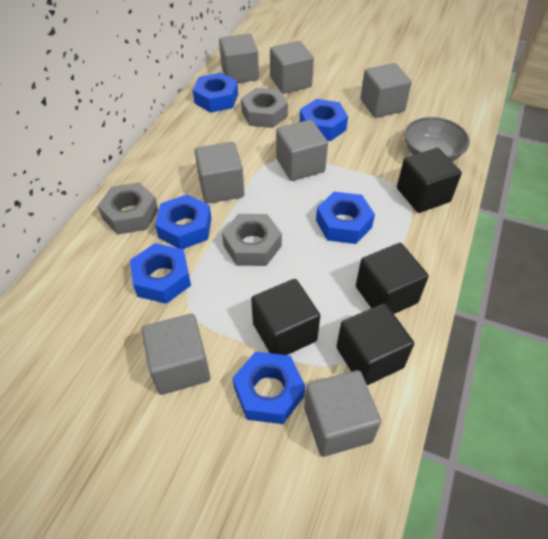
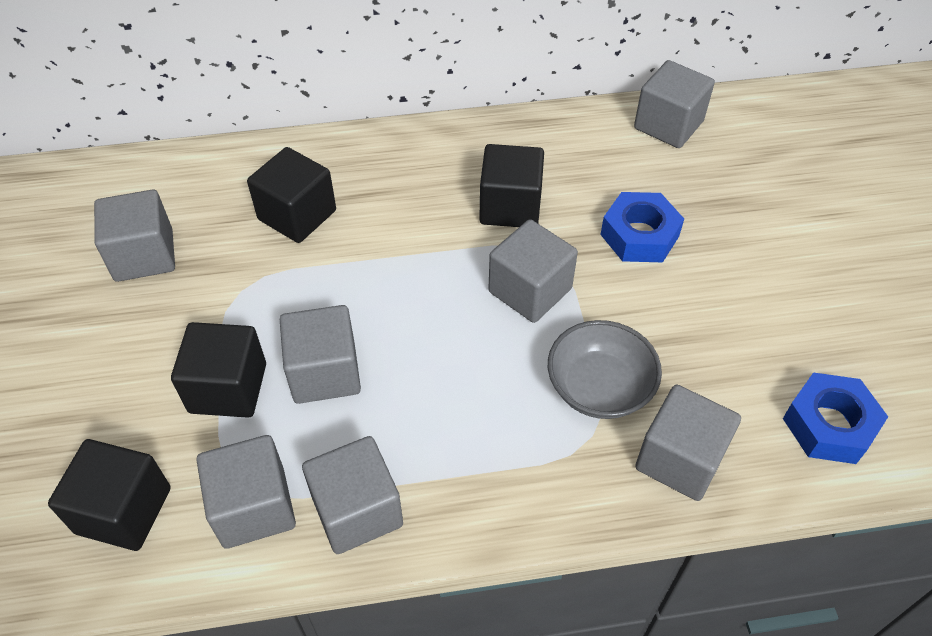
blue nut: 6 -> 2
grey nut: 3 -> 0

